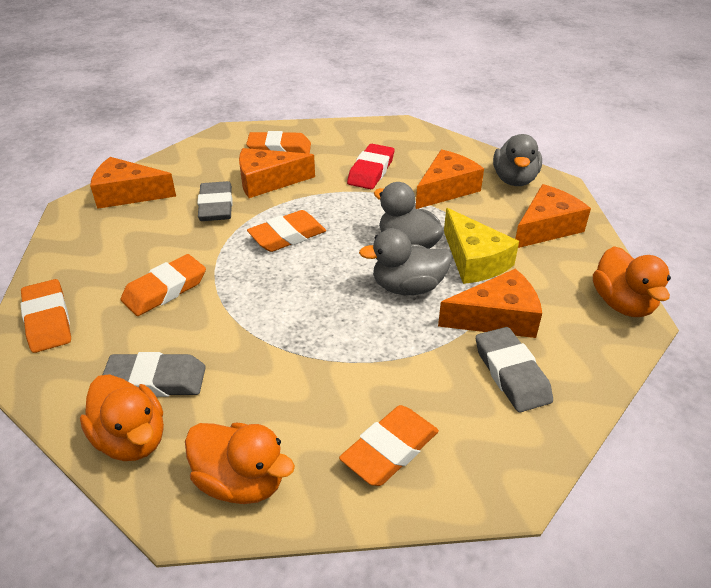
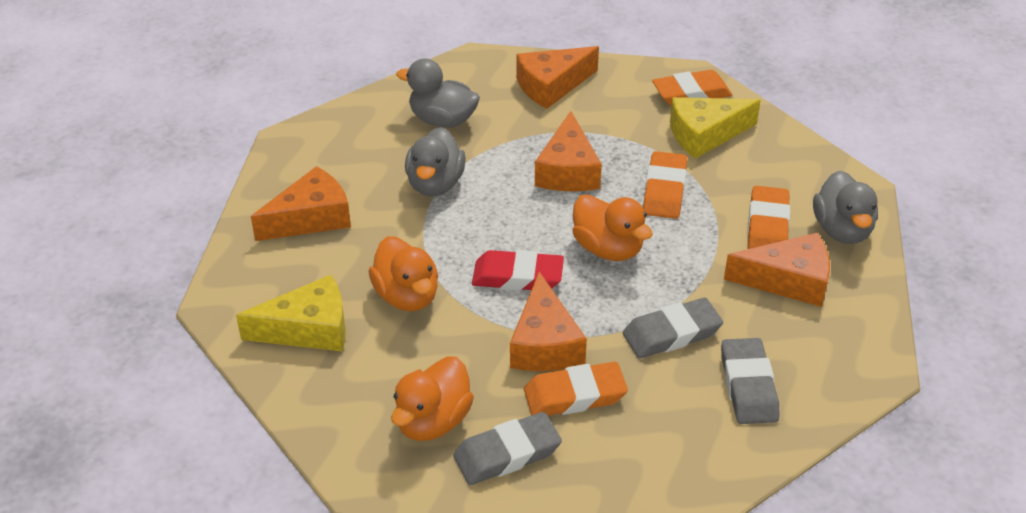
orange eraser: 5 -> 4
yellow cheese: 1 -> 2

